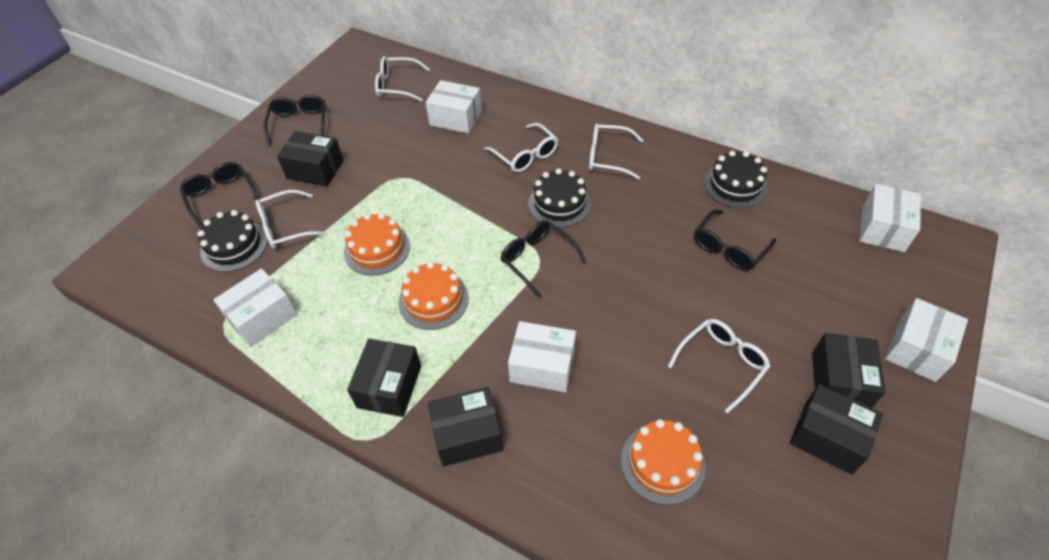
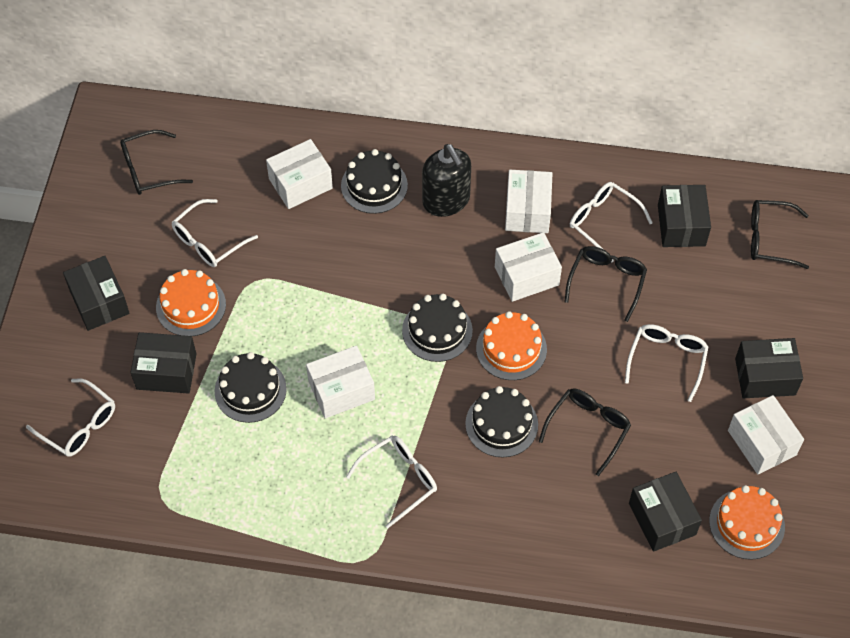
black cake: 3 -> 4
black soap dispenser: 0 -> 1

